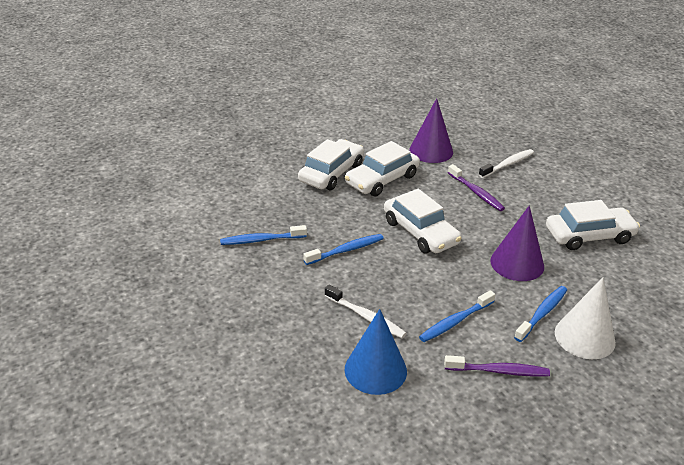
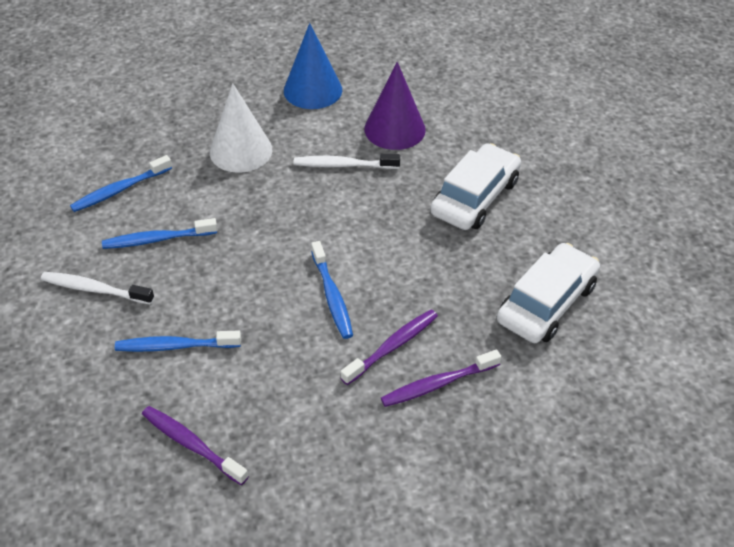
purple cone: 2 -> 1
purple toothbrush: 2 -> 3
white car: 4 -> 2

